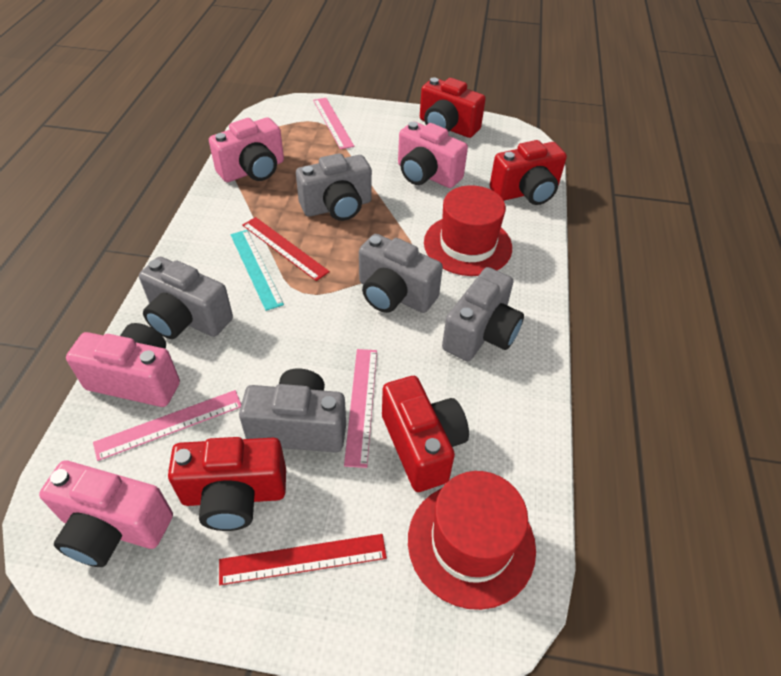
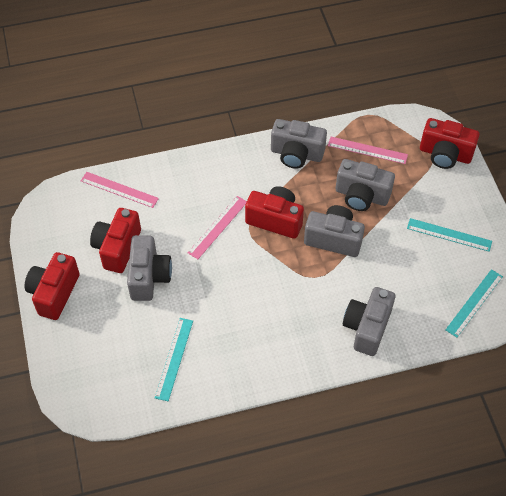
pink camera: 4 -> 0
red hat: 2 -> 0
red ruler: 2 -> 0
turquoise ruler: 1 -> 3

